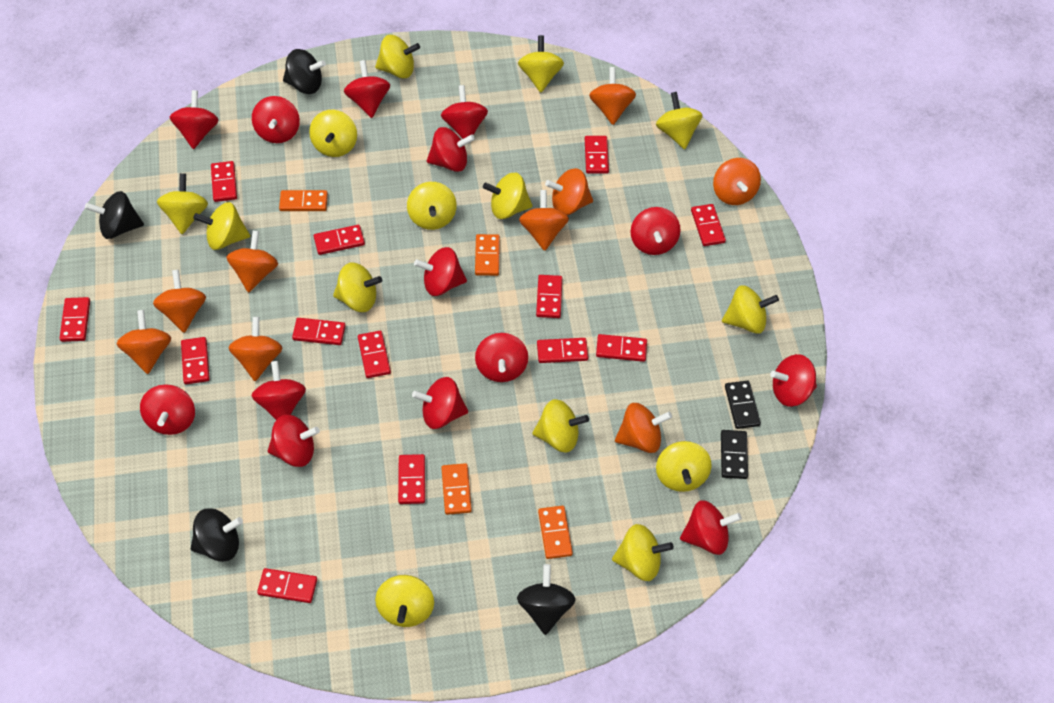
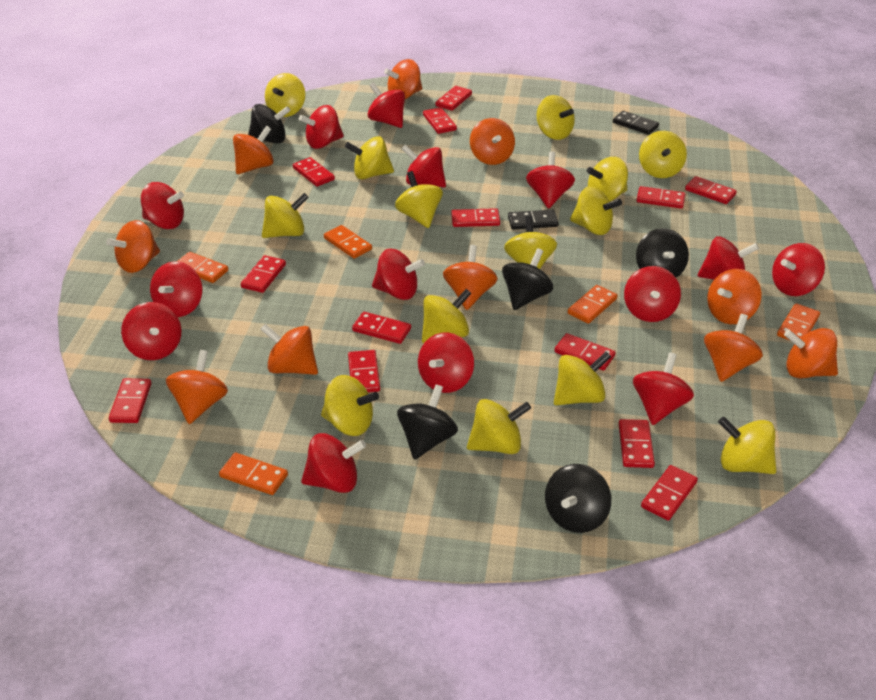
black spinning top: 4 -> 5
orange domino: 4 -> 5
orange spinning top: 9 -> 10

